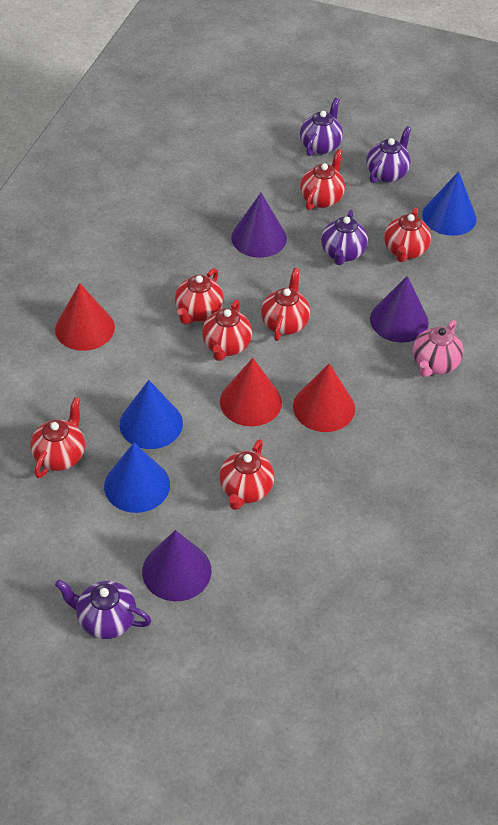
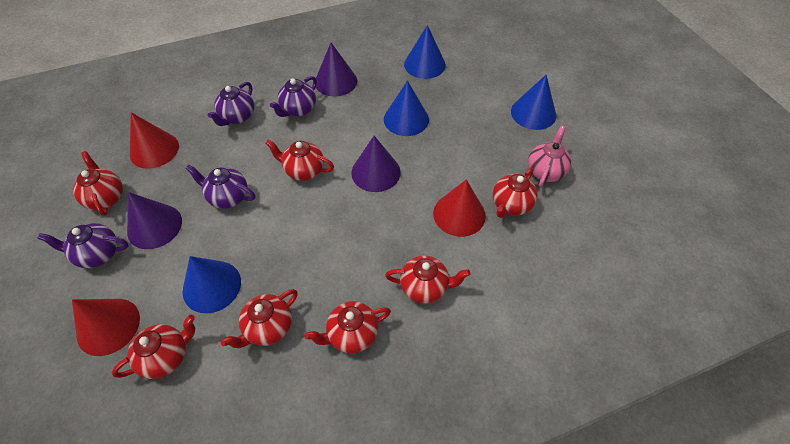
blue cone: 3 -> 4

